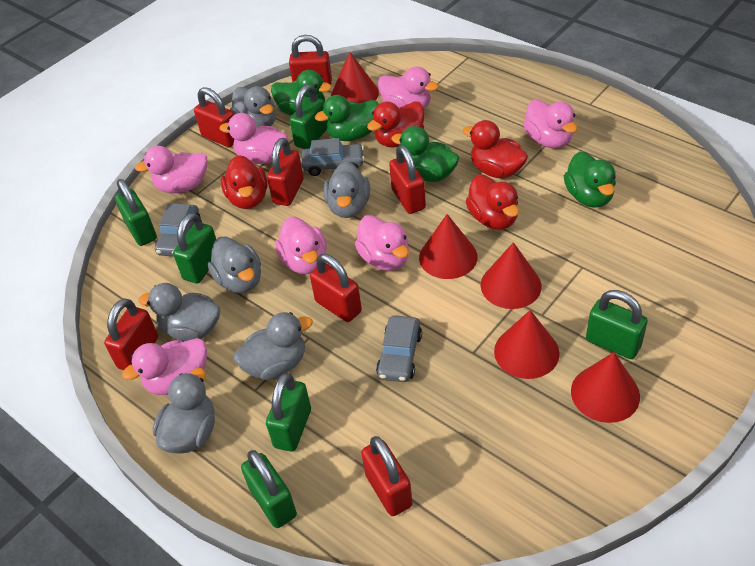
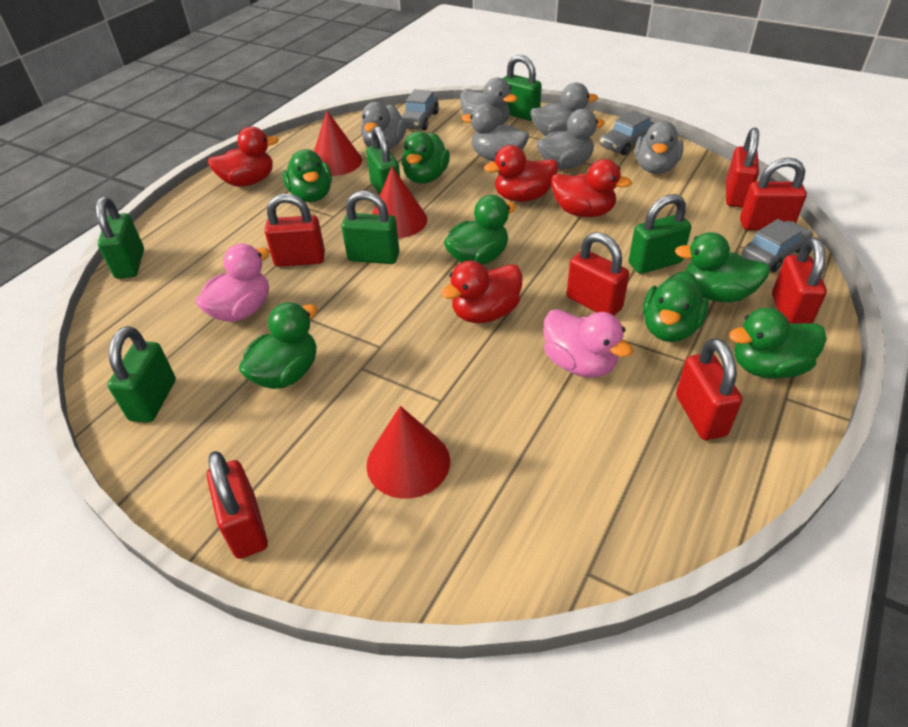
green duck: 4 -> 7
pink duck: 7 -> 2
red cone: 5 -> 3

